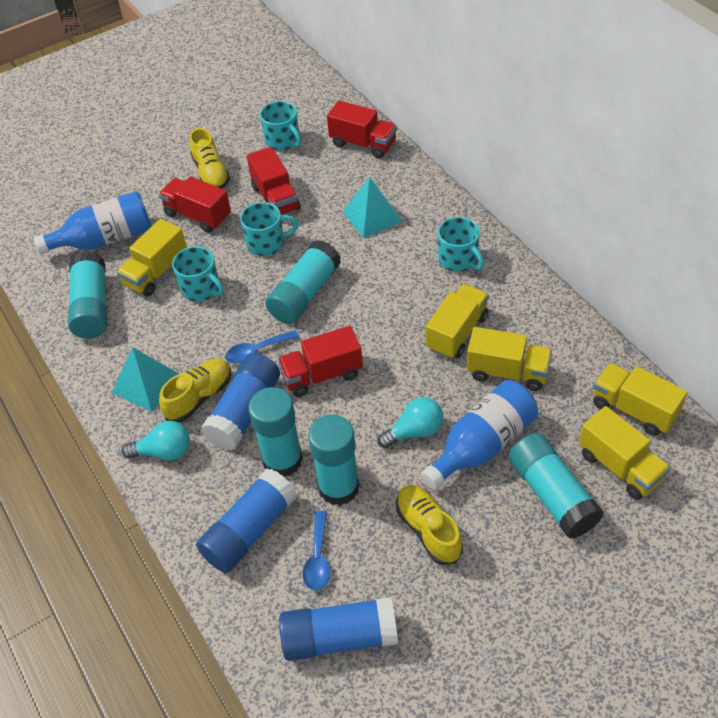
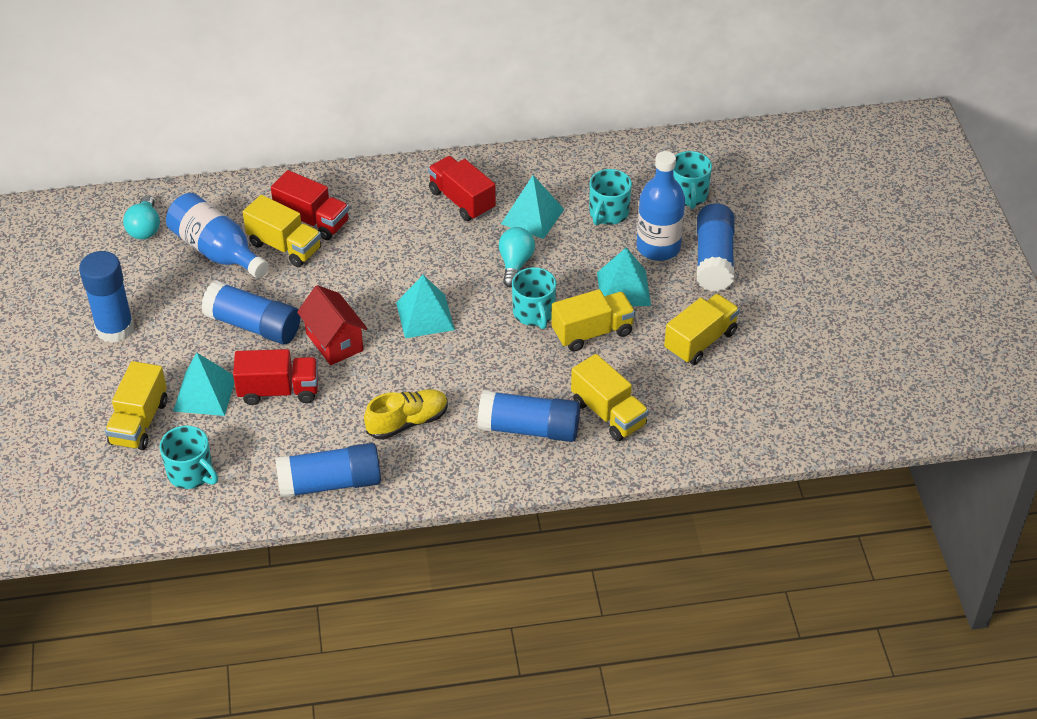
blue glue stick: 3 -> 5
blue spoon: 2 -> 0
red house: 0 -> 1
red truck: 4 -> 3
turquoise glue stick: 5 -> 0
turquoise pyramid: 2 -> 4
yellow shoe: 3 -> 1

